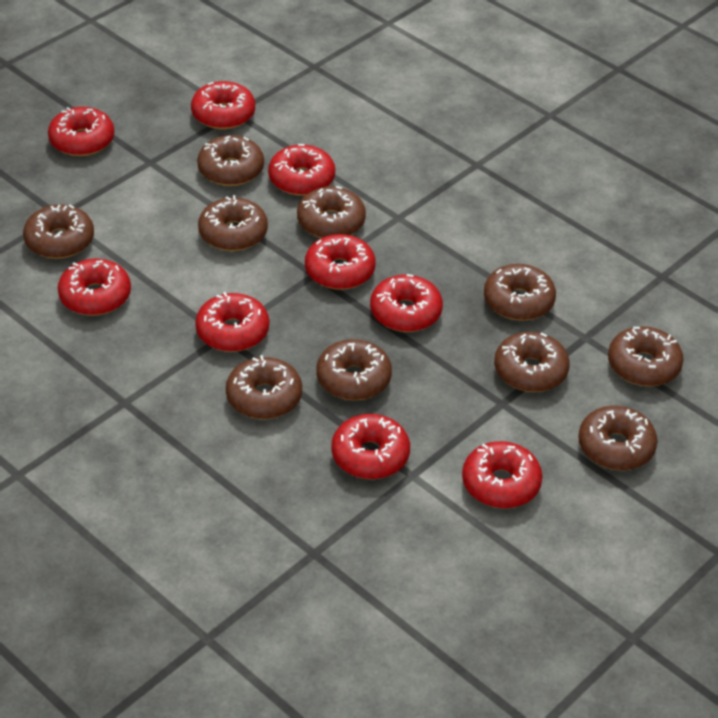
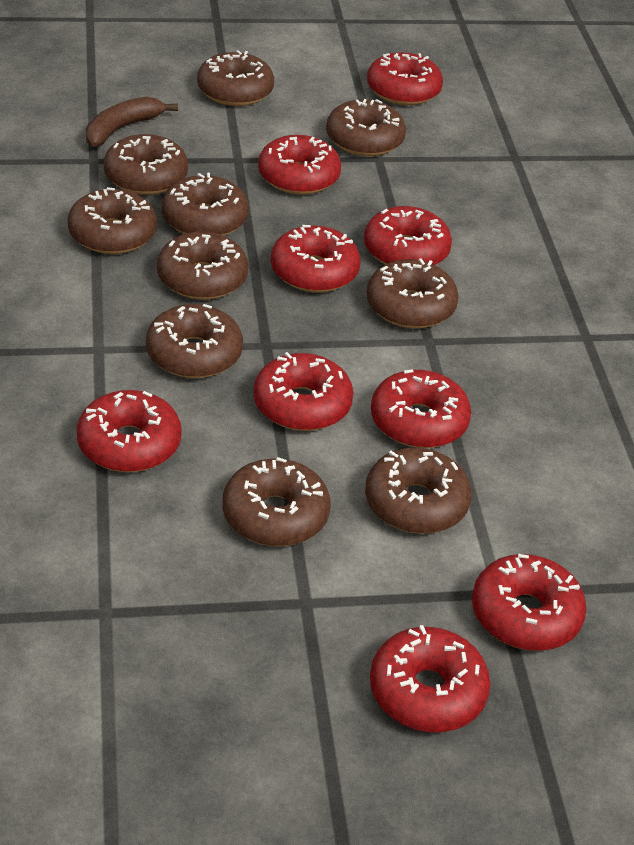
brown banana: 0 -> 1

